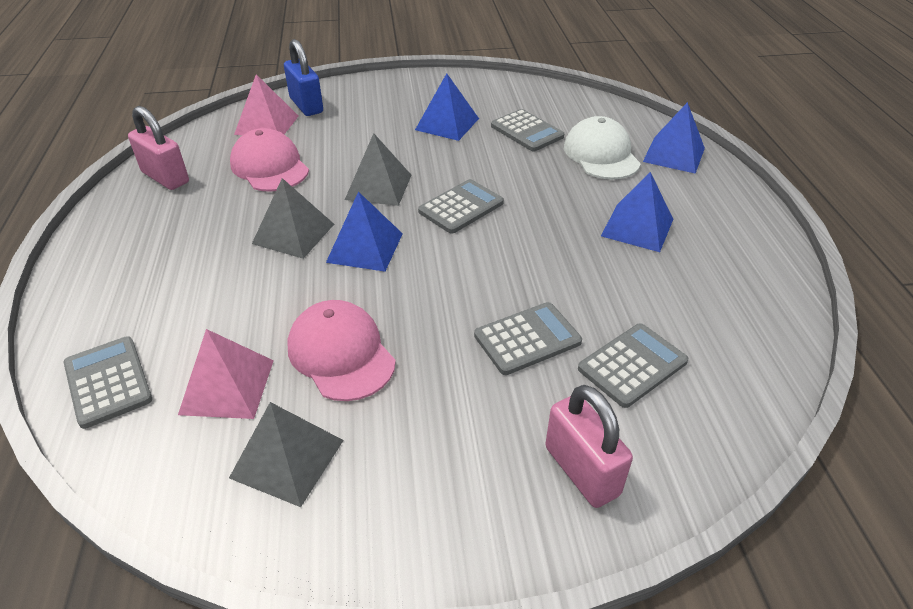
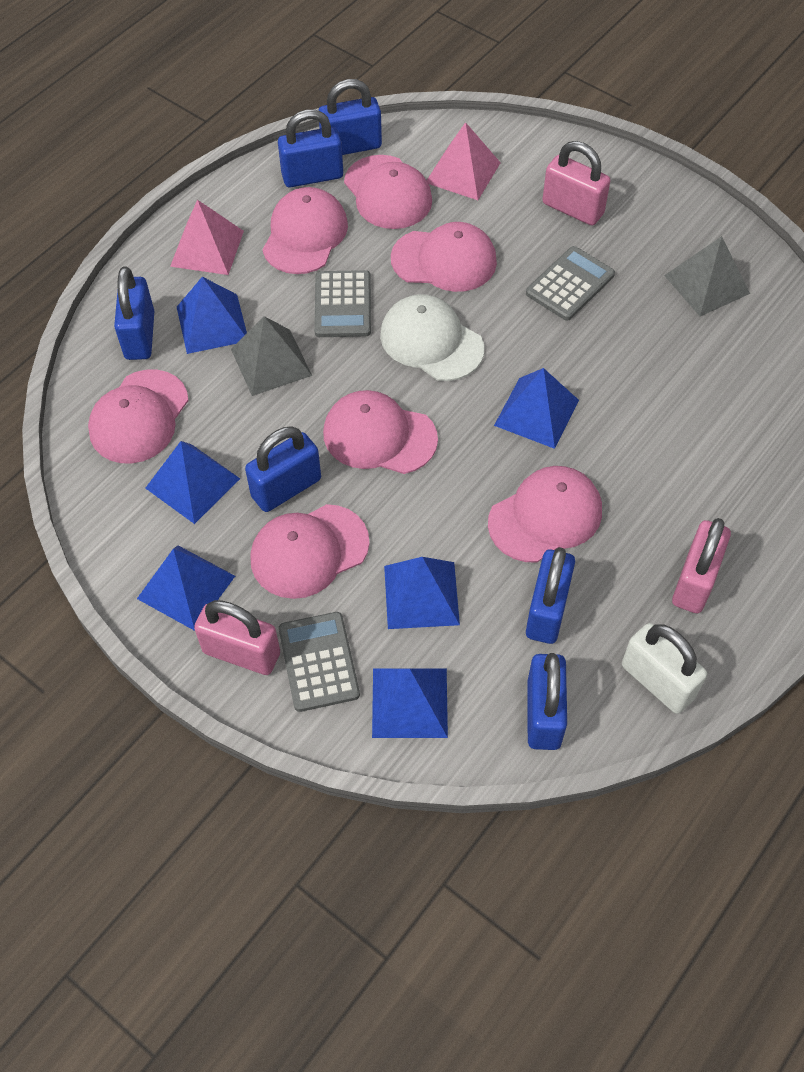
blue padlock: 1 -> 6
blue pyramid: 4 -> 6
grey calculator: 5 -> 3
grey pyramid: 3 -> 2
pink cap: 2 -> 7
pink padlock: 2 -> 3
white padlock: 0 -> 1

